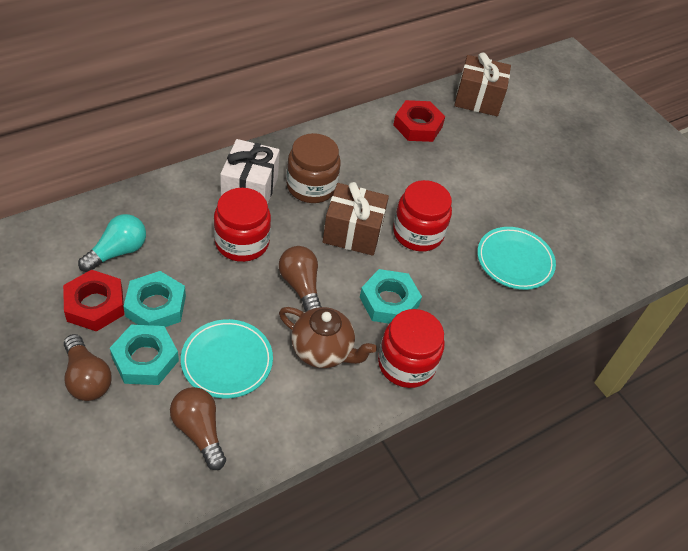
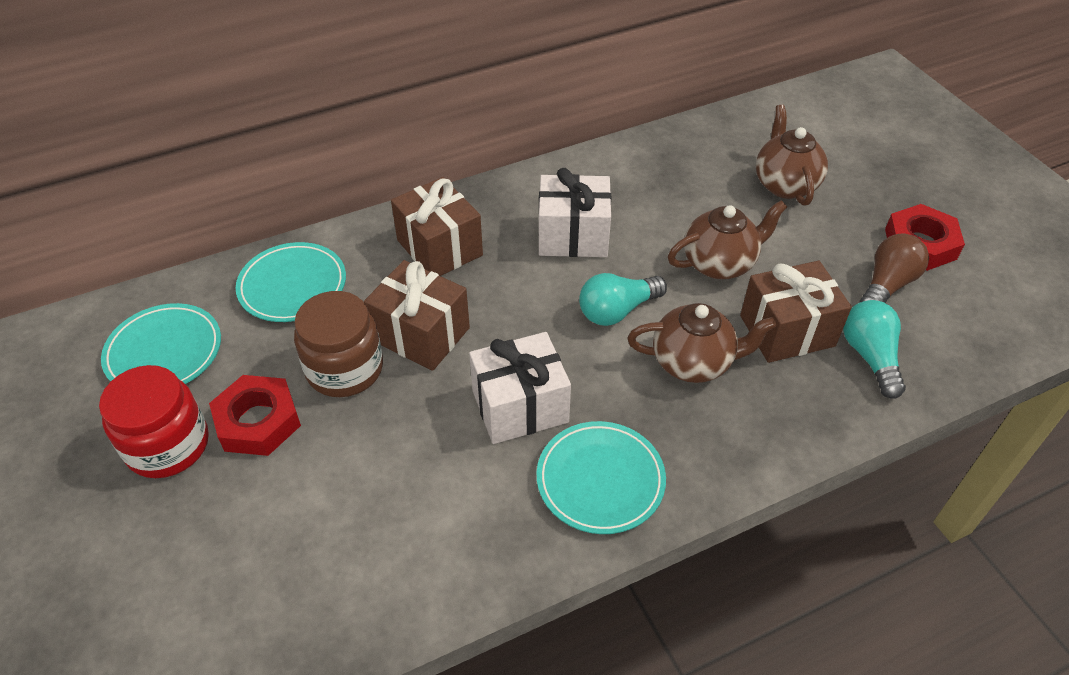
brown gift: 2 -> 3
brown light bulb: 3 -> 1
brown teapot: 1 -> 3
red jar: 3 -> 1
turquoise light bulb: 1 -> 2
turquoise nut: 3 -> 0
turquoise plate: 2 -> 3
white gift: 1 -> 2

